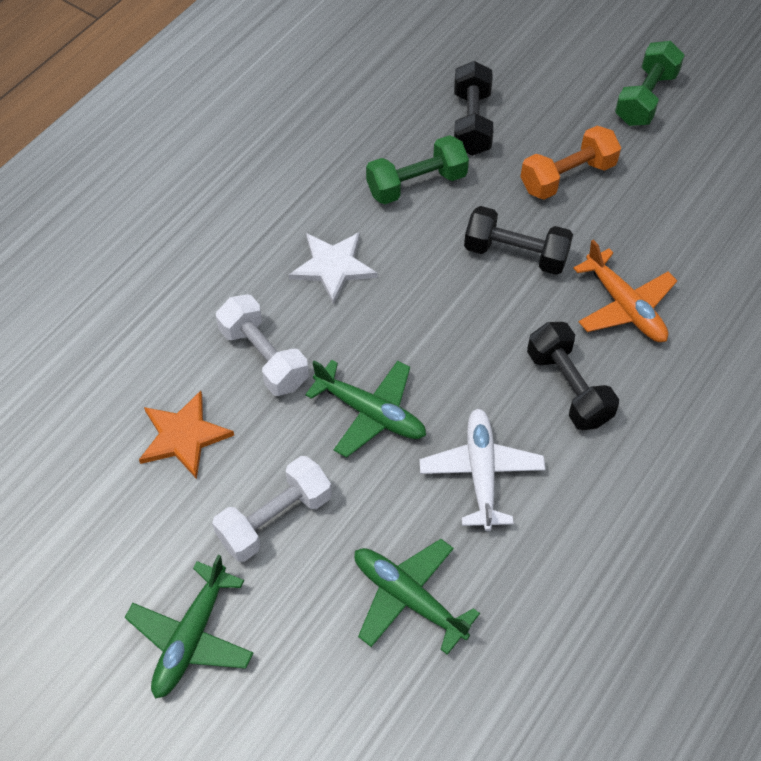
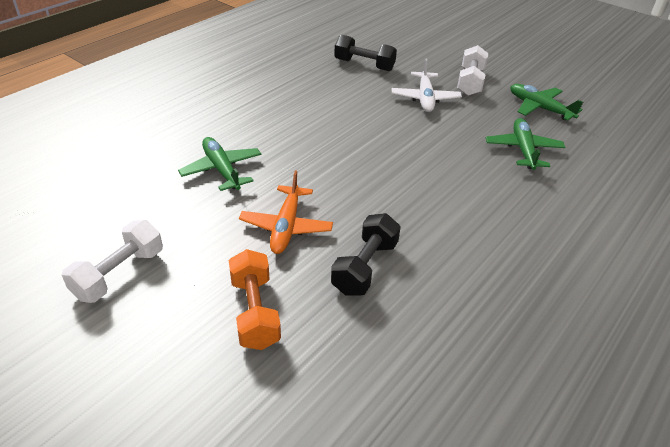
black dumbbell: 3 -> 2
green dumbbell: 2 -> 0
orange star: 1 -> 0
white star: 1 -> 0

